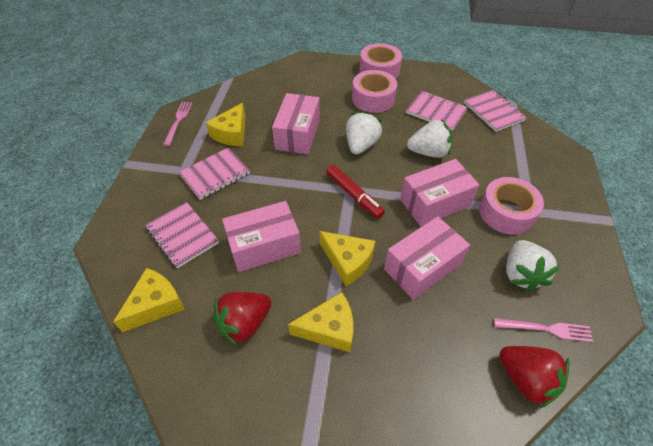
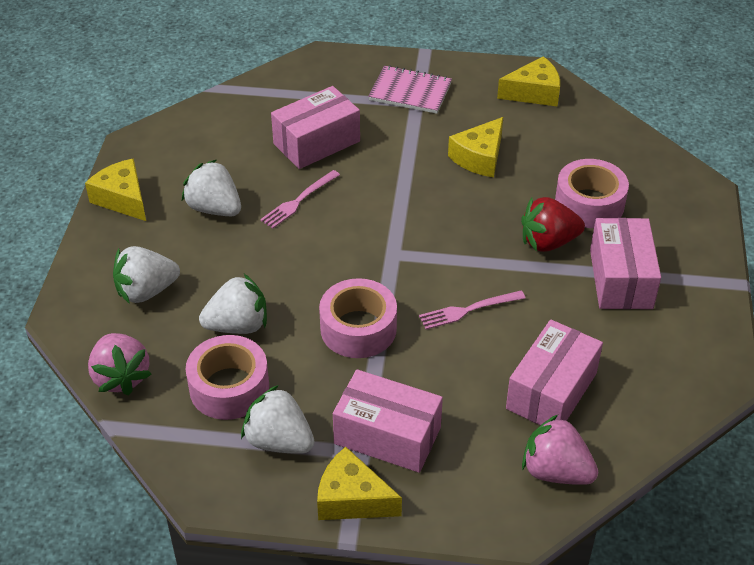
pink notebook: 4 -> 1
pink strawberry: 0 -> 2
red marker: 1 -> 0
red strawberry: 2 -> 1
white strawberry: 3 -> 4

